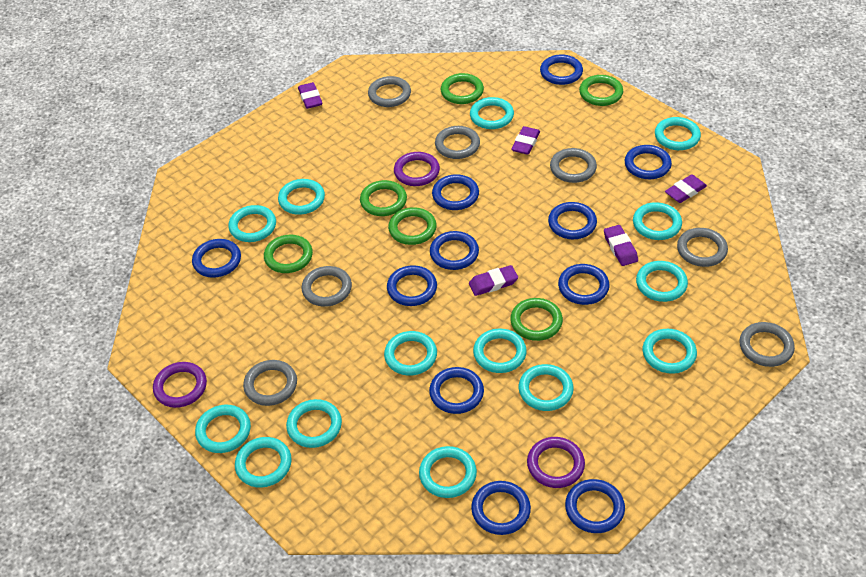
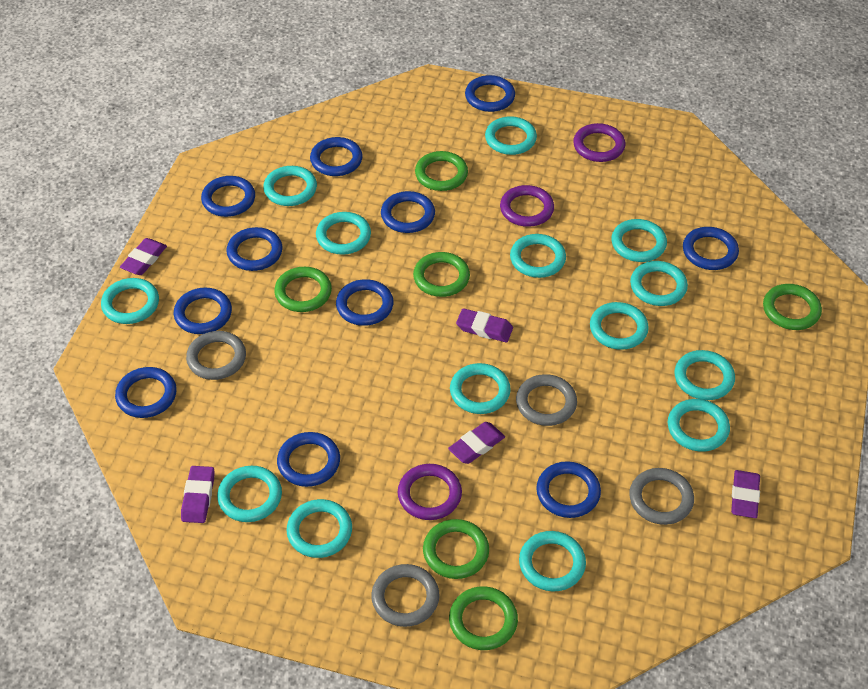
grey ring: 7 -> 4

